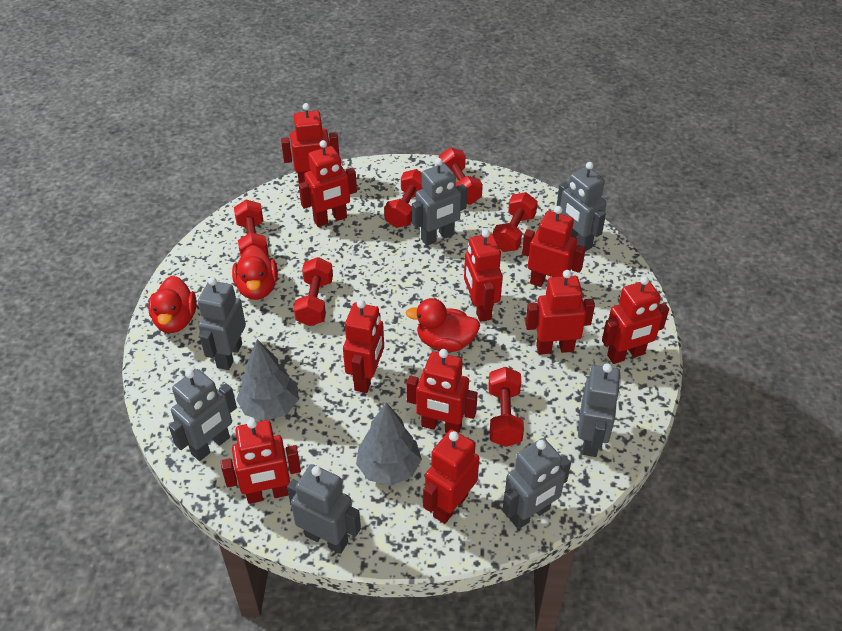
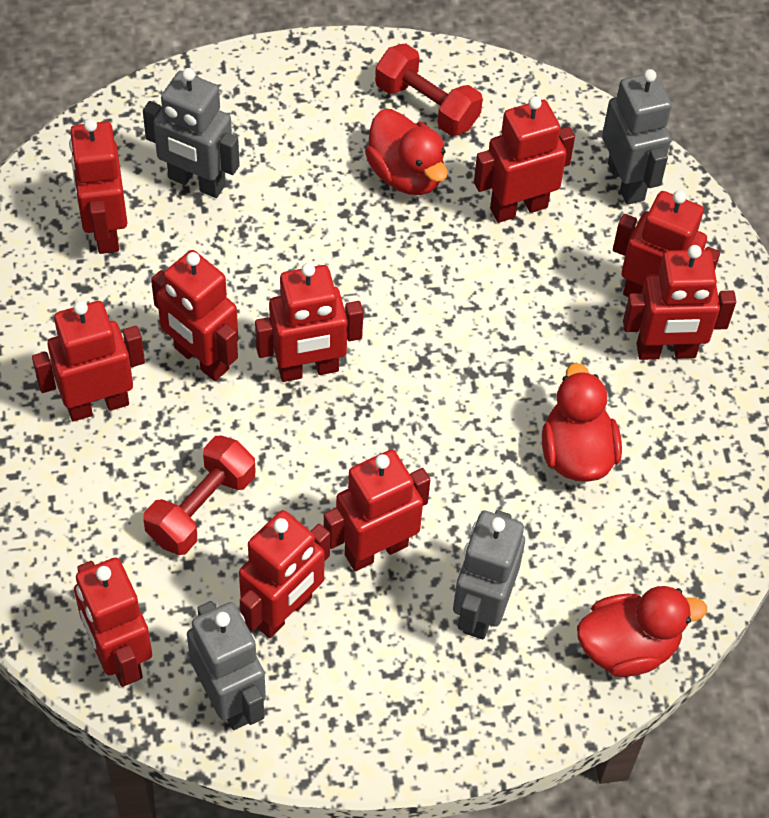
grey robot: 7 -> 4
grey tree: 2 -> 0
red dumbbell: 6 -> 2

